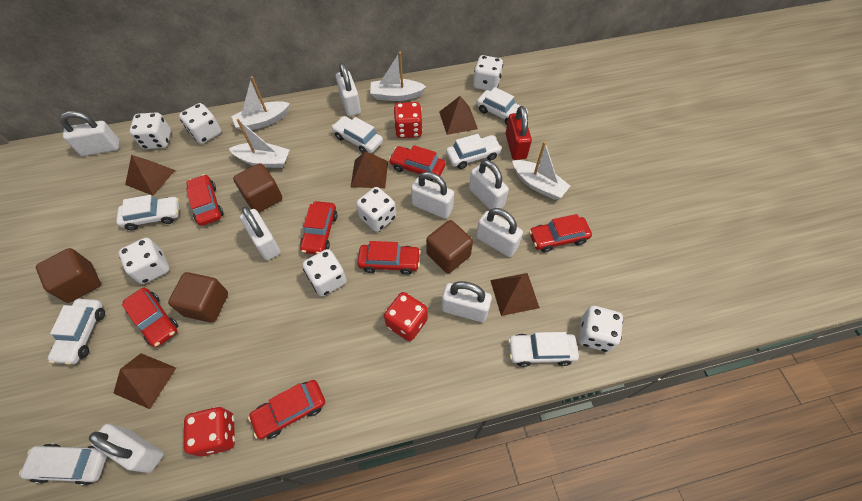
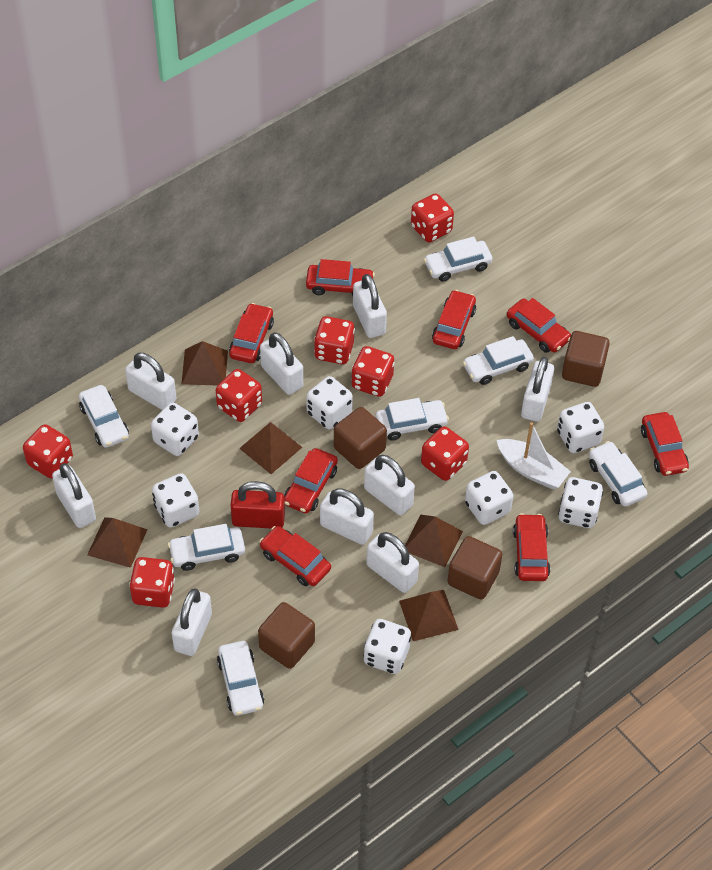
red car: 7 -> 8
red dice: 3 -> 7
white boat: 4 -> 1
white padlock: 8 -> 9

